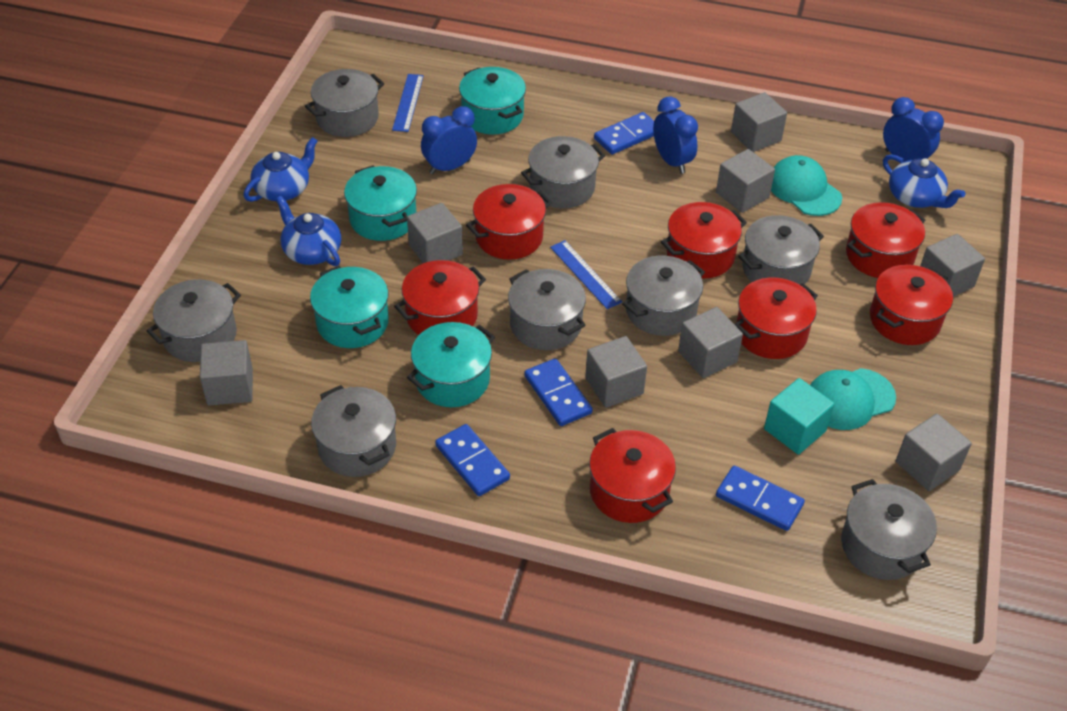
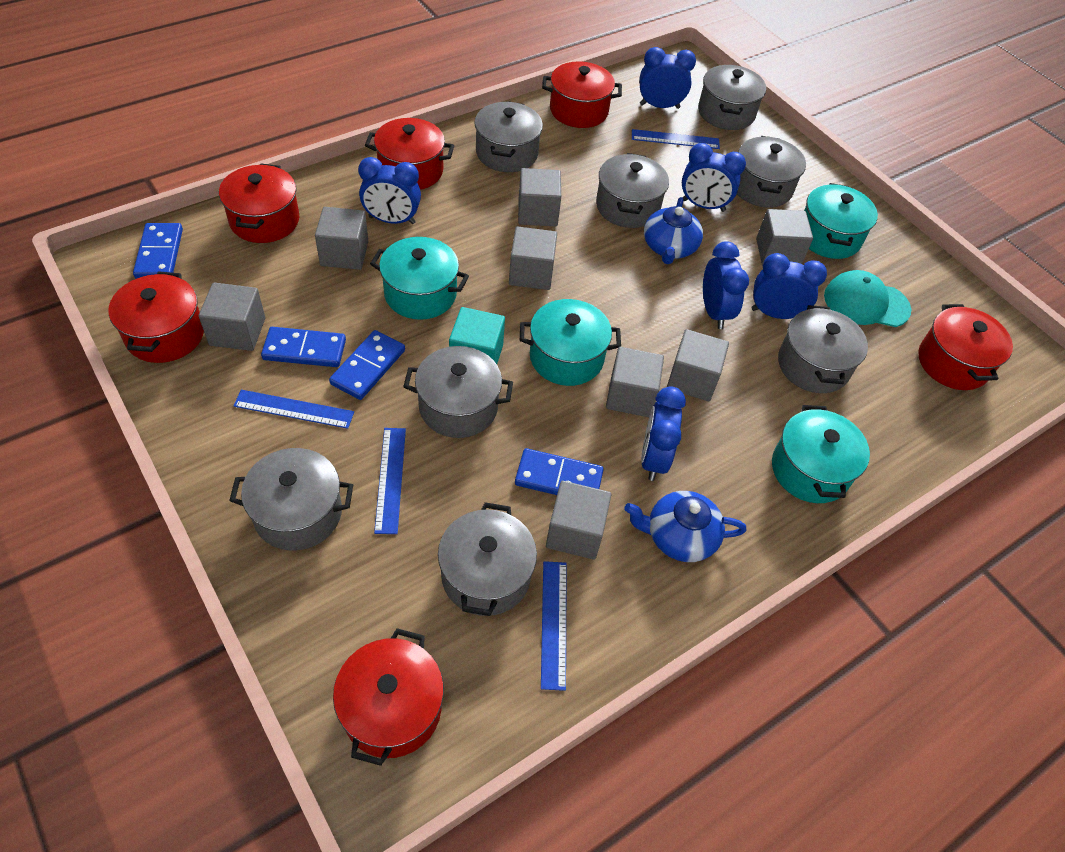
blue clock: 3 -> 6
blue ruler: 2 -> 4
blue teapot: 3 -> 2
red pot: 7 -> 6
turquoise cap: 2 -> 1

